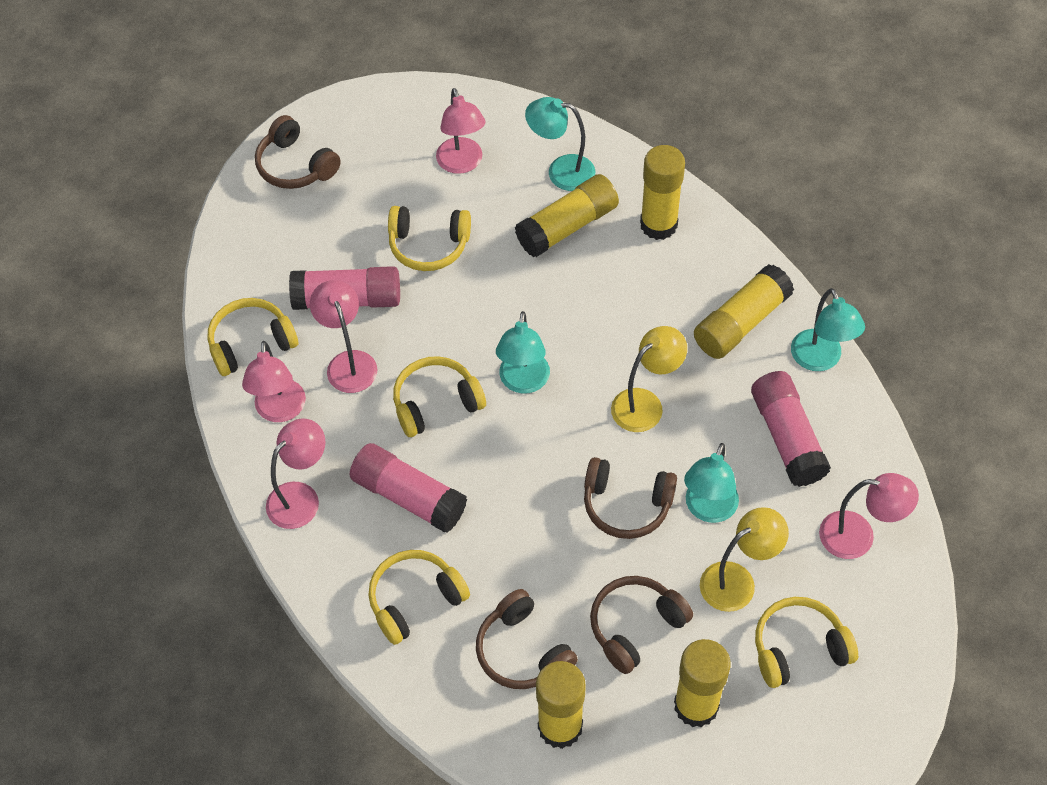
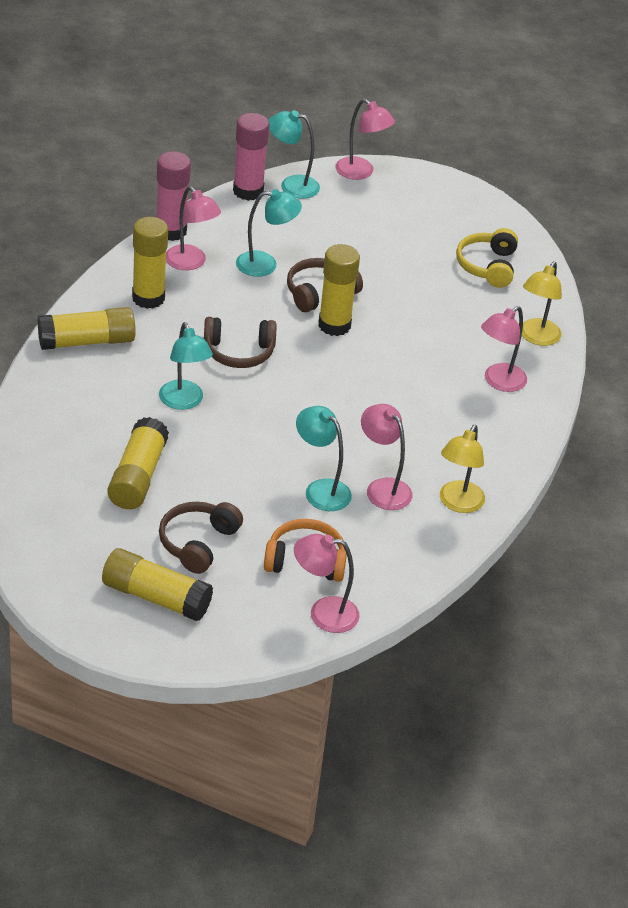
brown headphones: 4 -> 3
orange headphones: 0 -> 1
pink glue stick: 3 -> 2
yellow headphones: 5 -> 1

